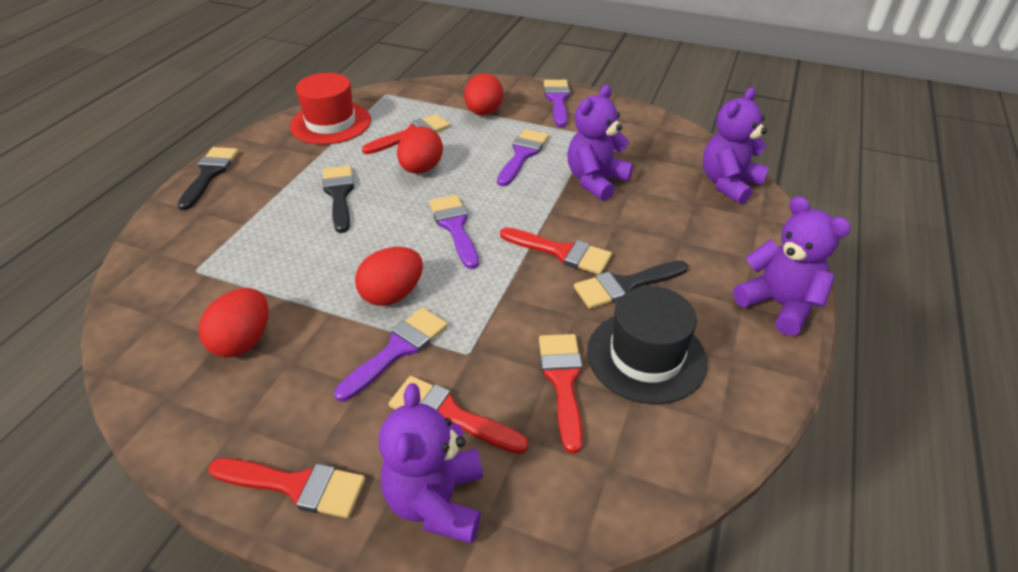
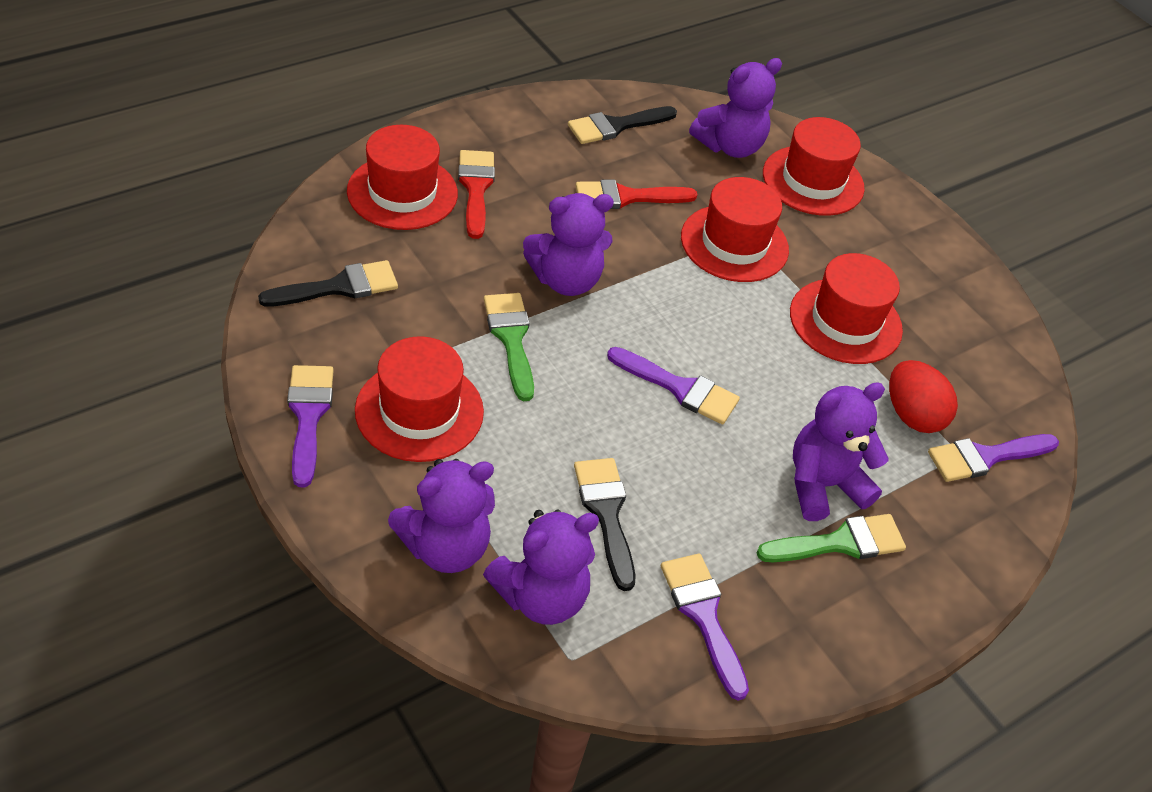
black hat: 1 -> 0
green brush: 0 -> 2
purple teddy bear: 4 -> 5
red brush: 5 -> 2
red egg: 4 -> 1
red hat: 1 -> 5

